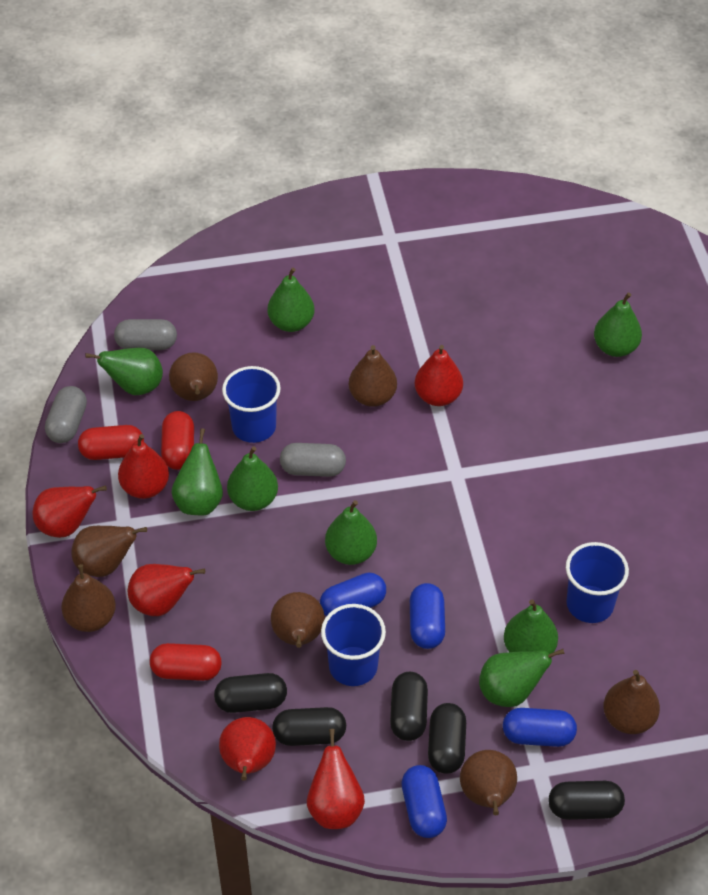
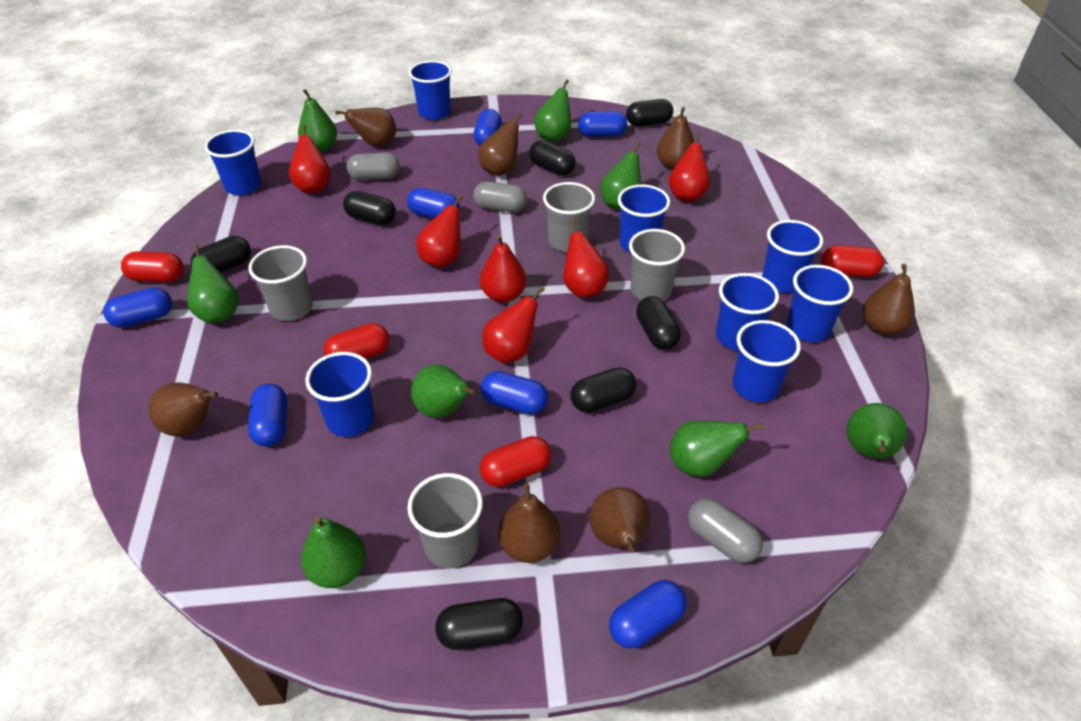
black capsule: 5 -> 7
blue capsule: 4 -> 7
blue cup: 3 -> 8
grey cup: 0 -> 4
red capsule: 3 -> 4

